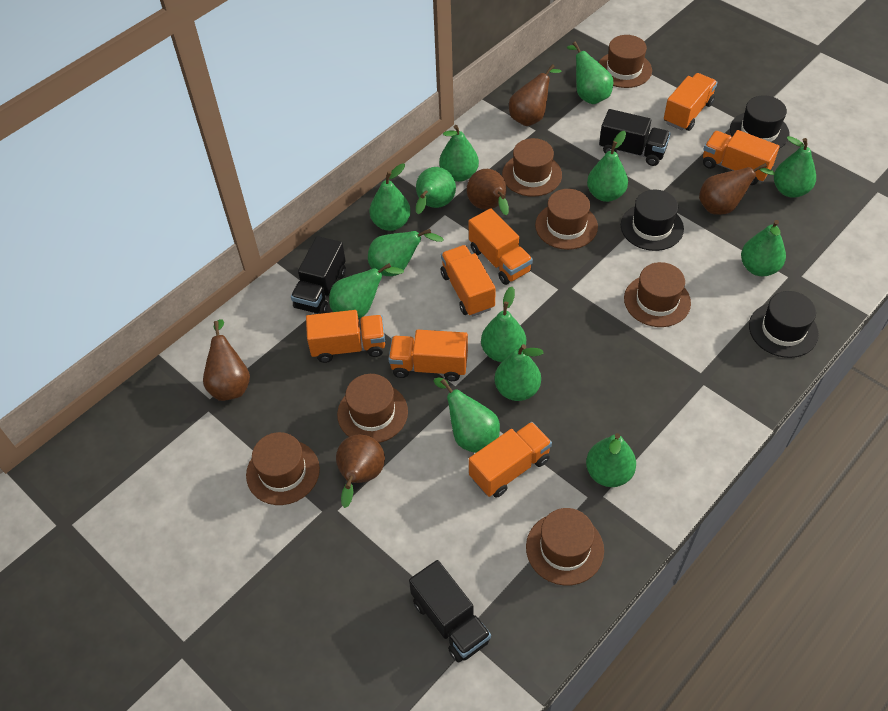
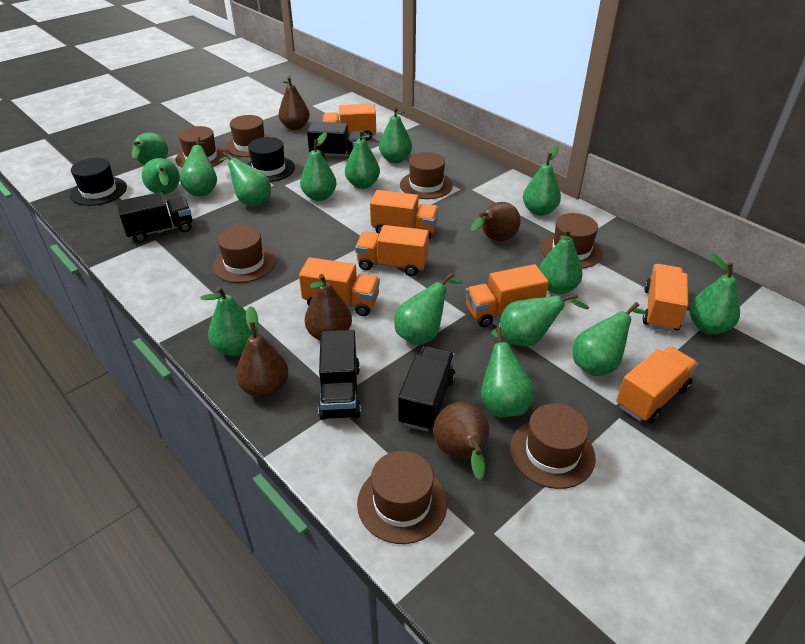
black hat: 3 -> 2
black truck: 3 -> 4
green pear: 13 -> 15

